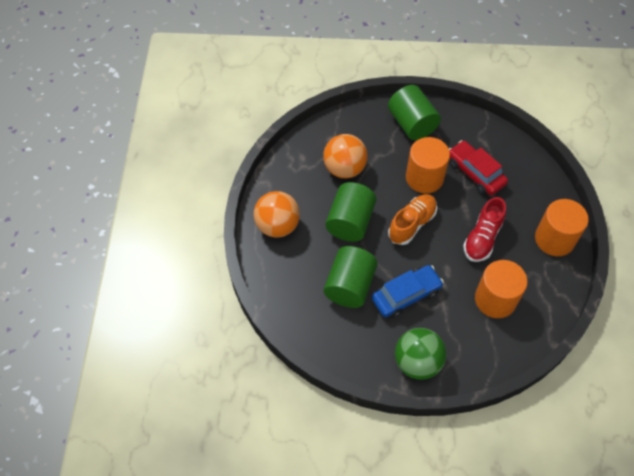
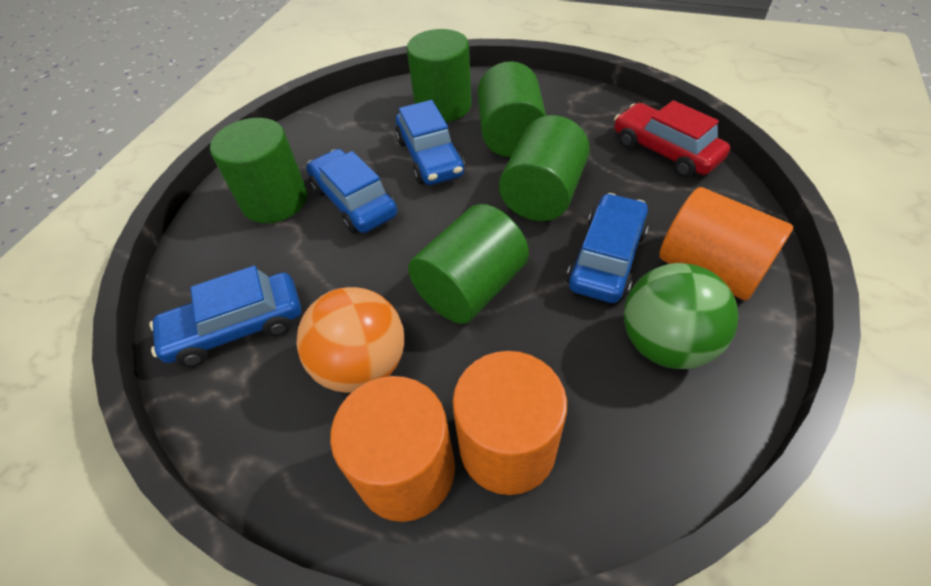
blue car: 1 -> 4
green cylinder: 3 -> 5
orange ball: 2 -> 1
orange shoe: 1 -> 0
red shoe: 1 -> 0

